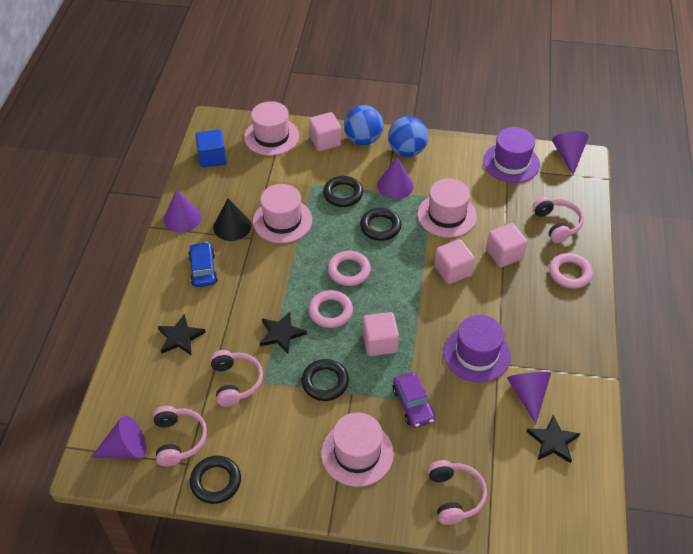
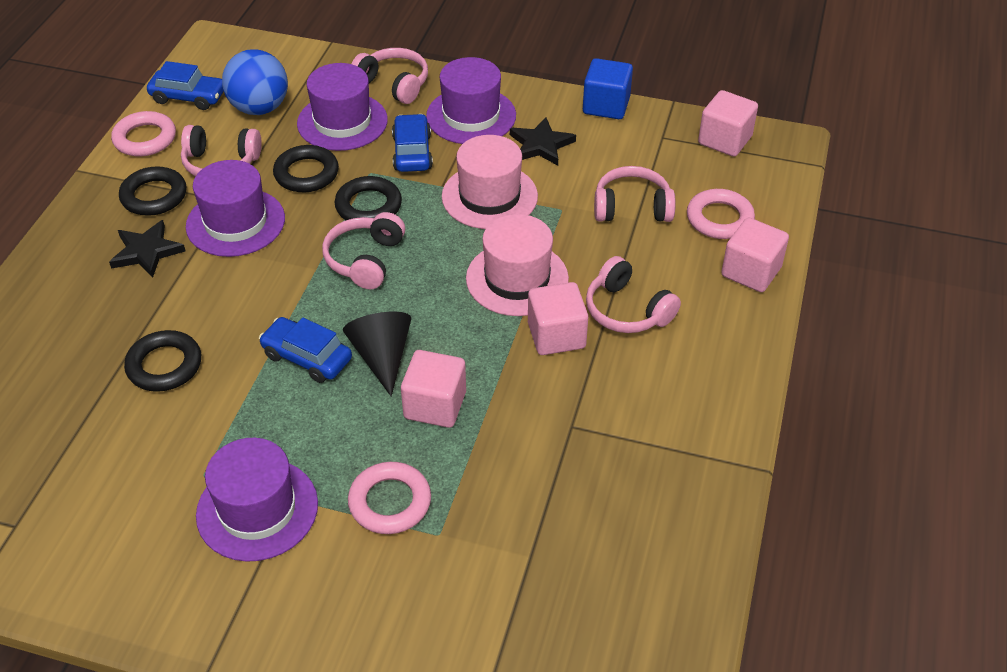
black star: 3 -> 2
blue ball: 2 -> 1
blue car: 1 -> 3
pink hat: 4 -> 2
pink headphones: 4 -> 5
purple car: 1 -> 0
purple cone: 5 -> 0
purple hat: 2 -> 4

